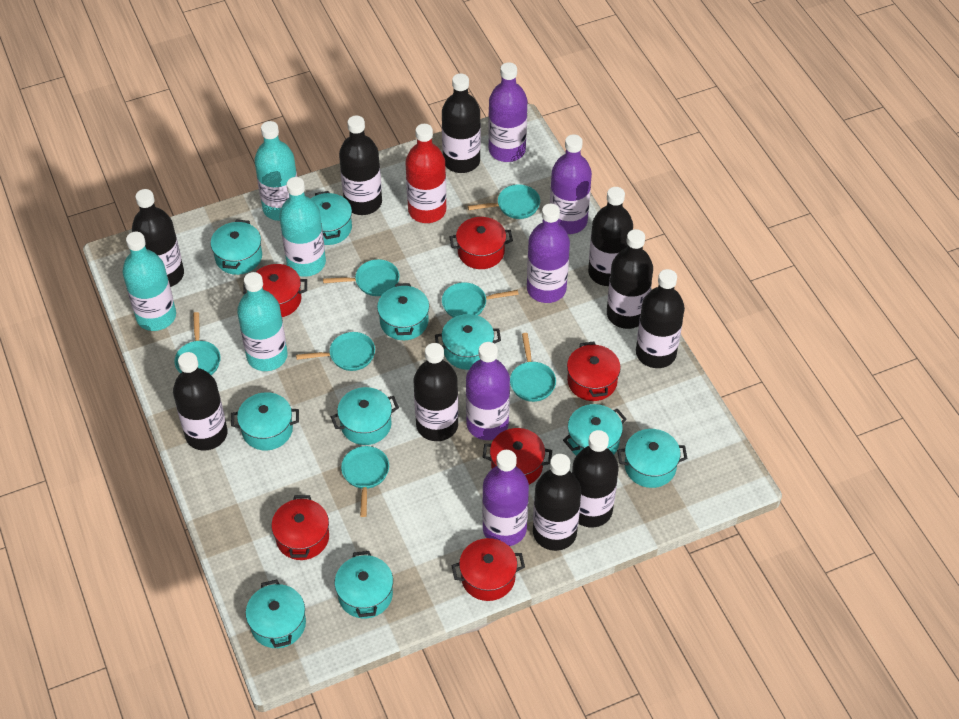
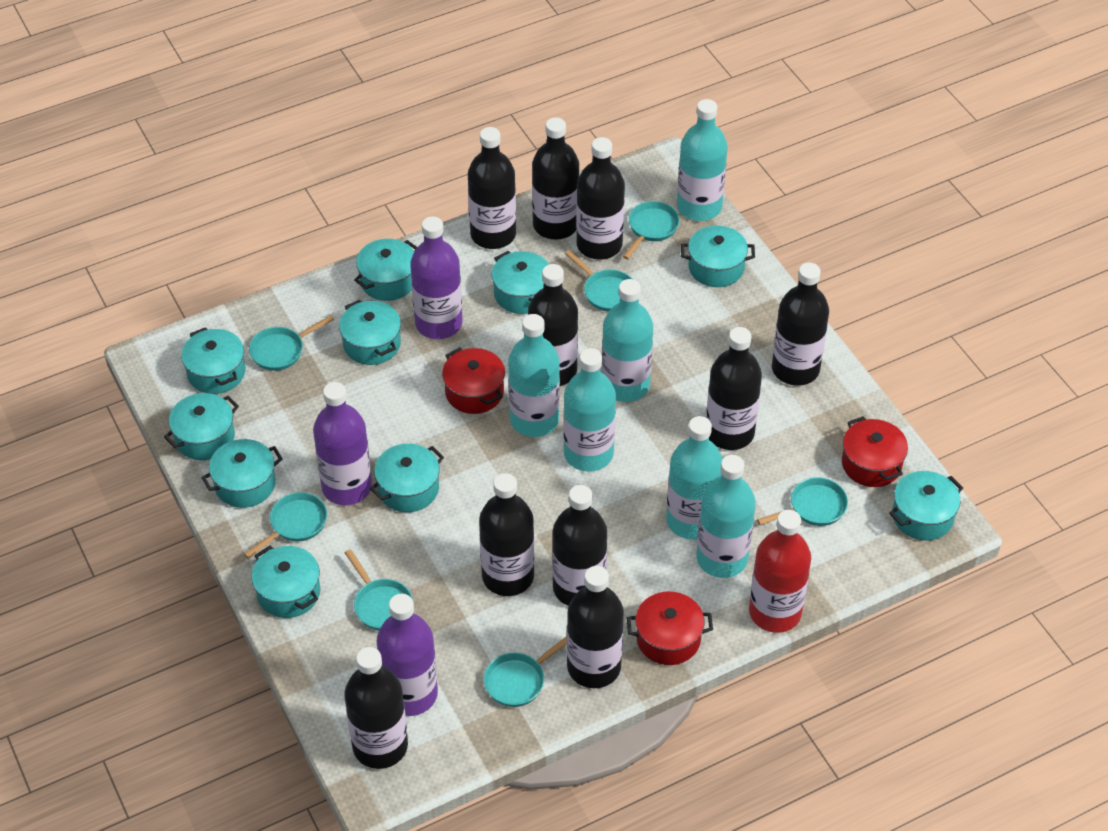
purple bottle: 5 -> 3
red pot: 6 -> 3
turquoise bottle: 4 -> 6

